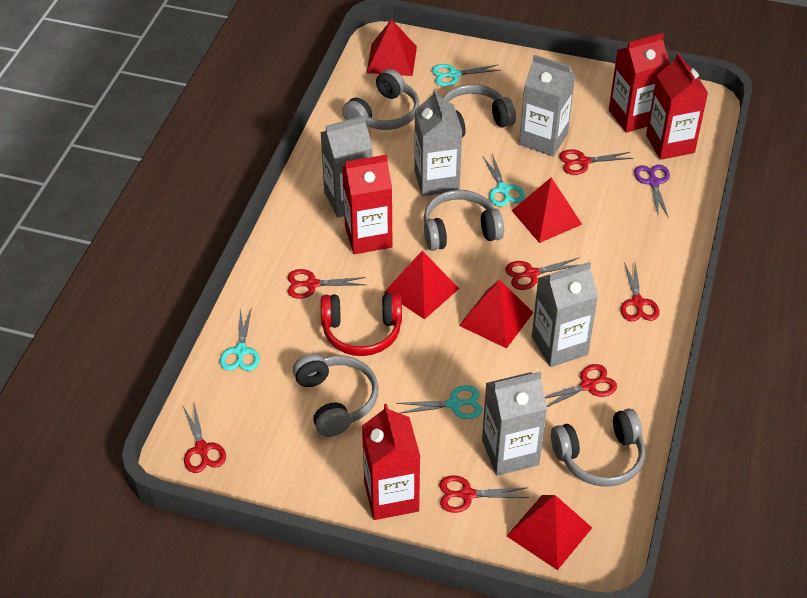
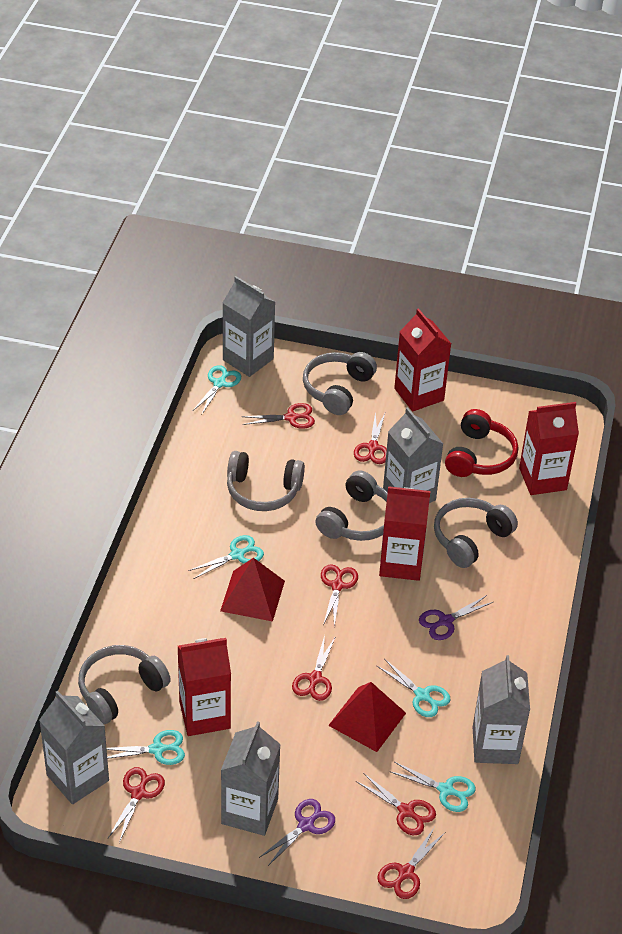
purple scissors: 1 -> 2
red pyramid: 5 -> 2
turquoise scissors: 4 -> 5

